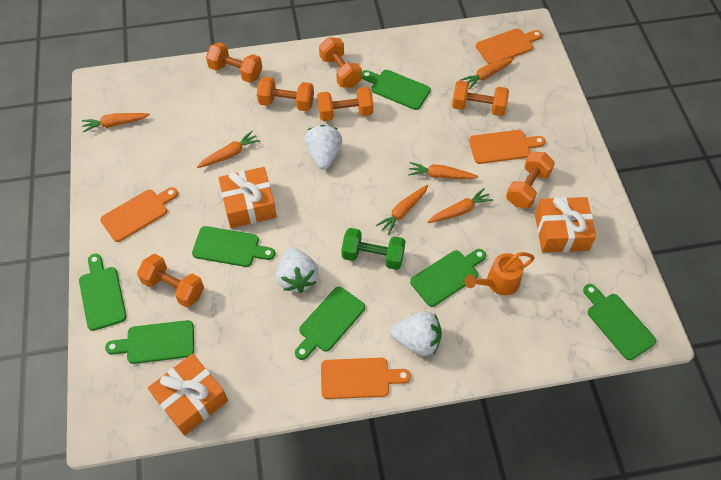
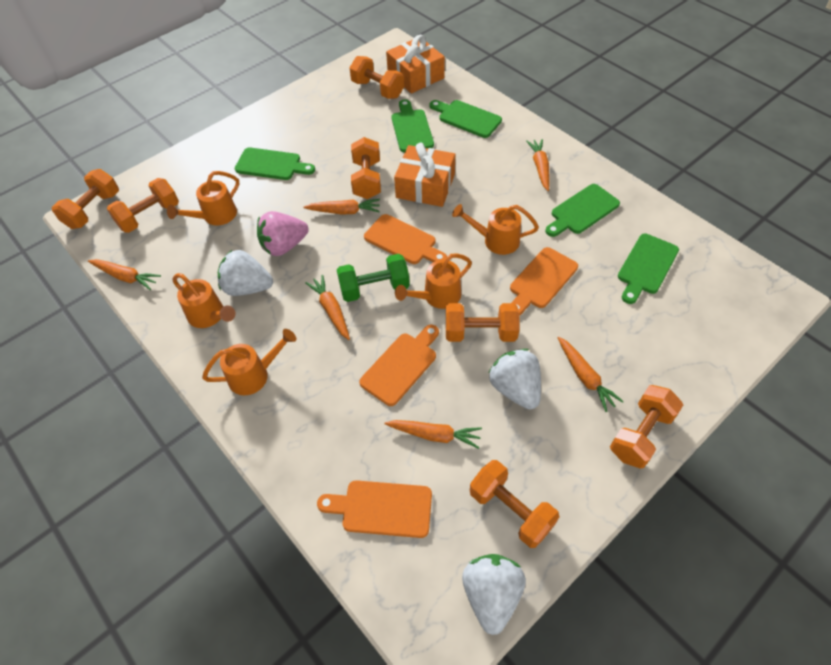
green cutting board: 7 -> 5
orange gift: 3 -> 2
orange watering can: 1 -> 5
pink strawberry: 0 -> 1

